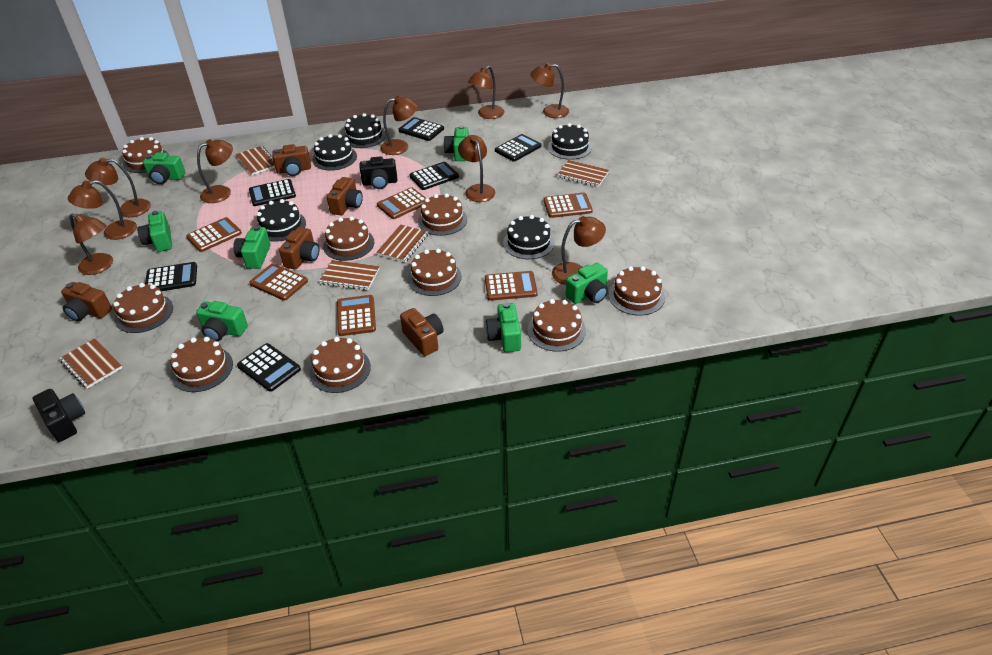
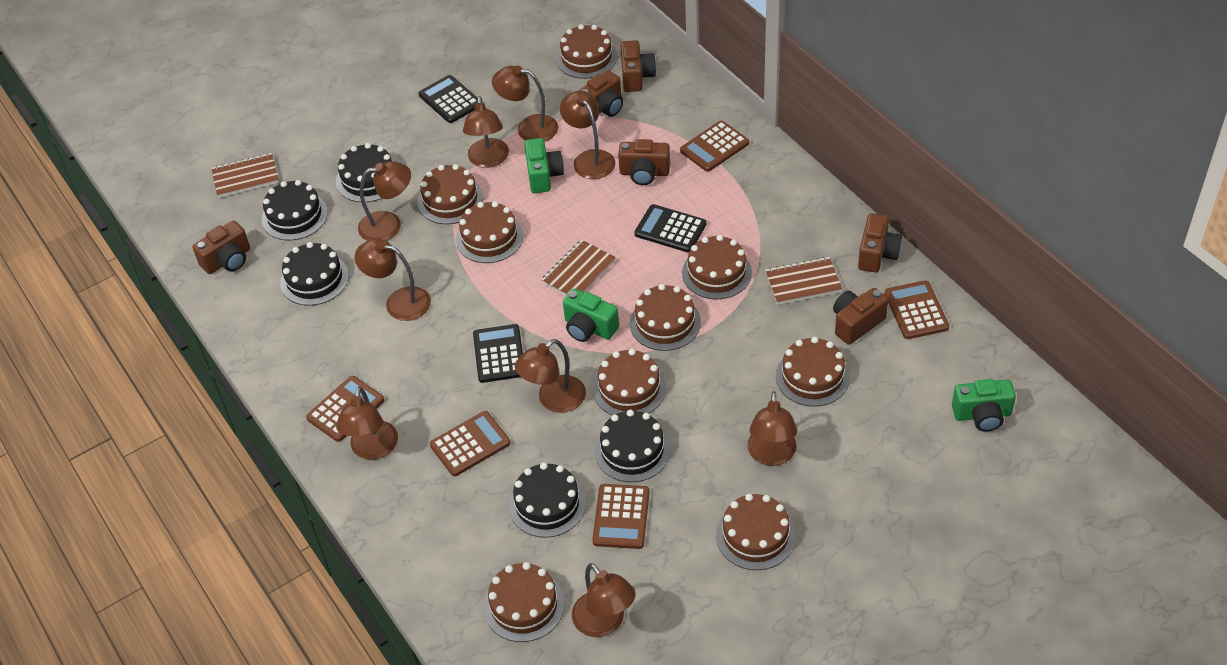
black calculator: 6 -> 3
black camera: 2 -> 0
brown calculator: 6 -> 5
brown camera: 5 -> 6
brown notebook: 5 -> 3
green camera: 7 -> 3

